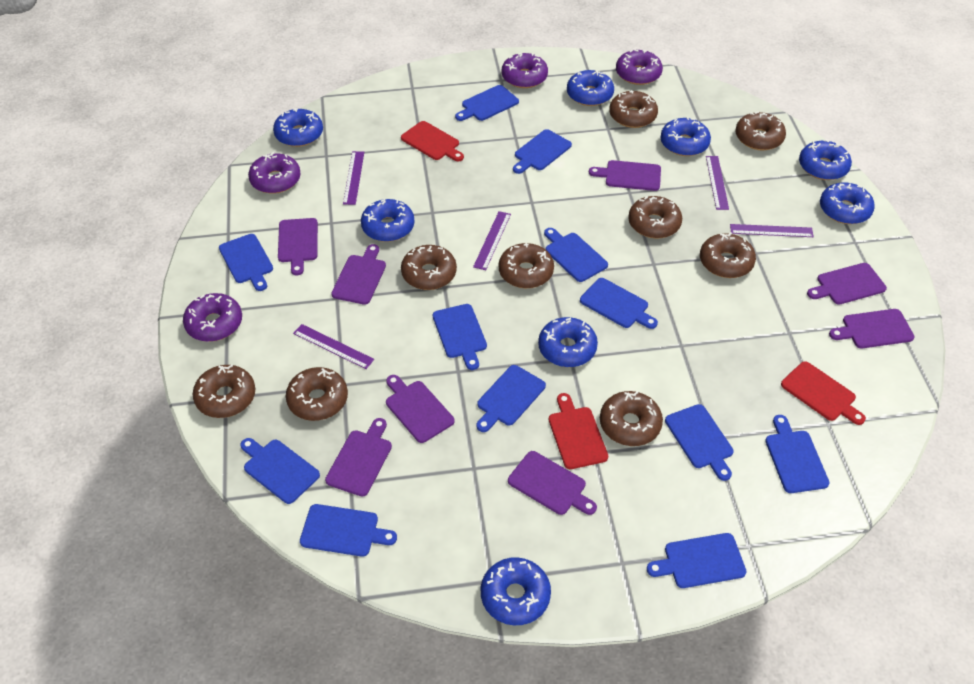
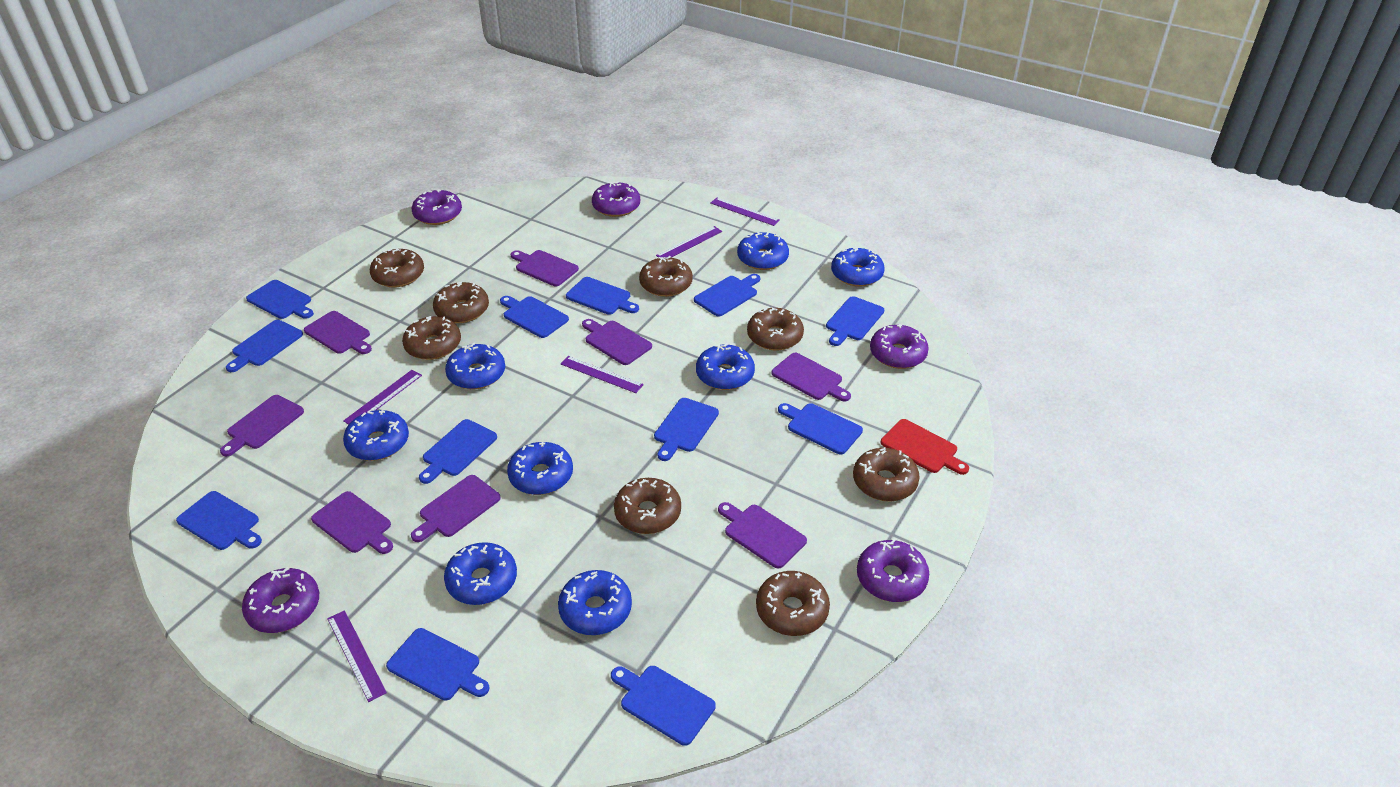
brown donut: 9 -> 8
purple donut: 4 -> 5
red cutting board: 3 -> 1

